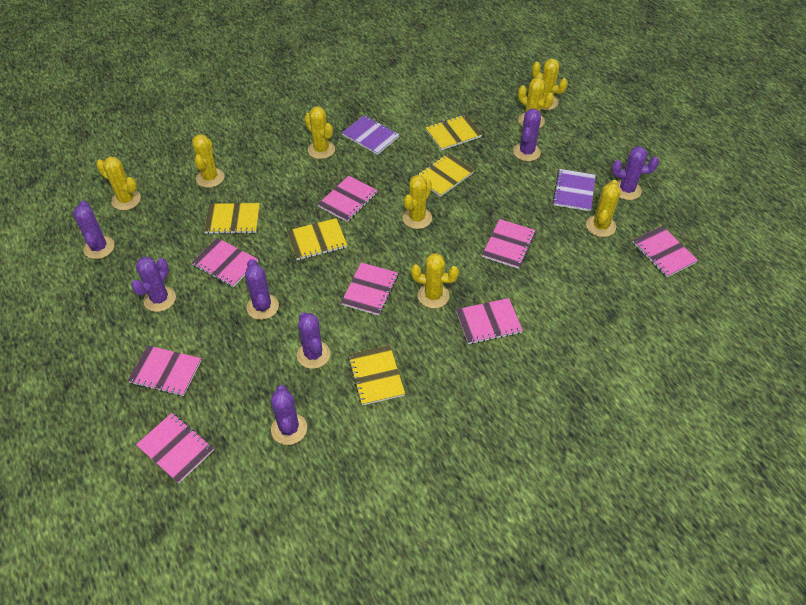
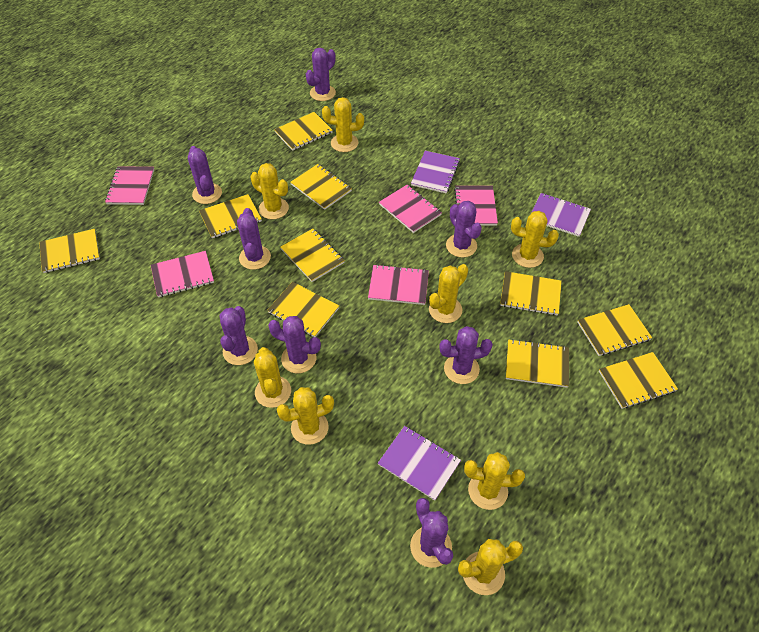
pink notebook: 8 -> 5
purple cactus: 7 -> 8
purple notebook: 2 -> 3
yellow notebook: 5 -> 10

